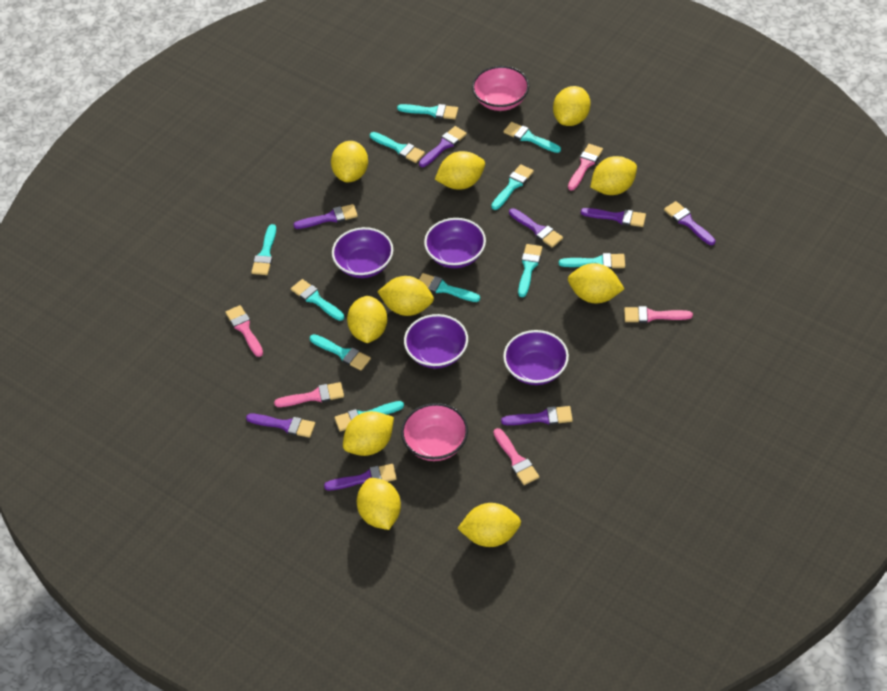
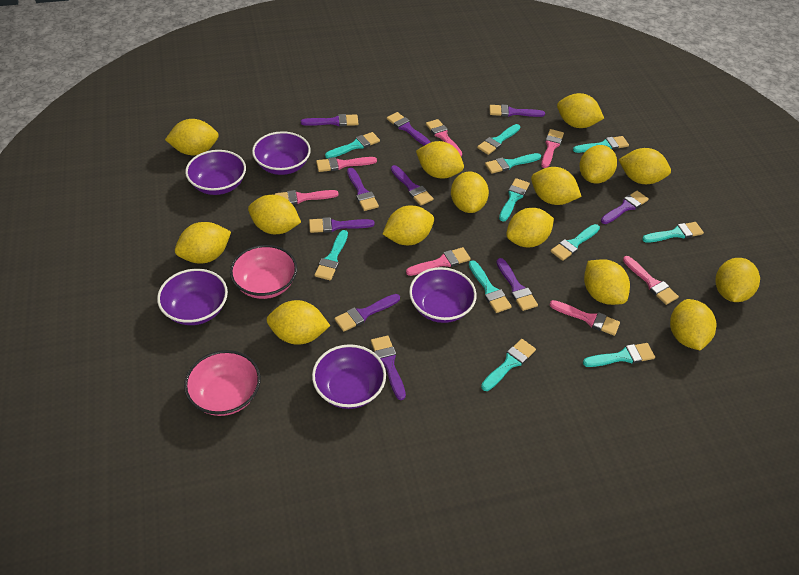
pink brush: 5 -> 7
purple bowl: 4 -> 5
purple brush: 8 -> 10
yellow lemon: 10 -> 15

